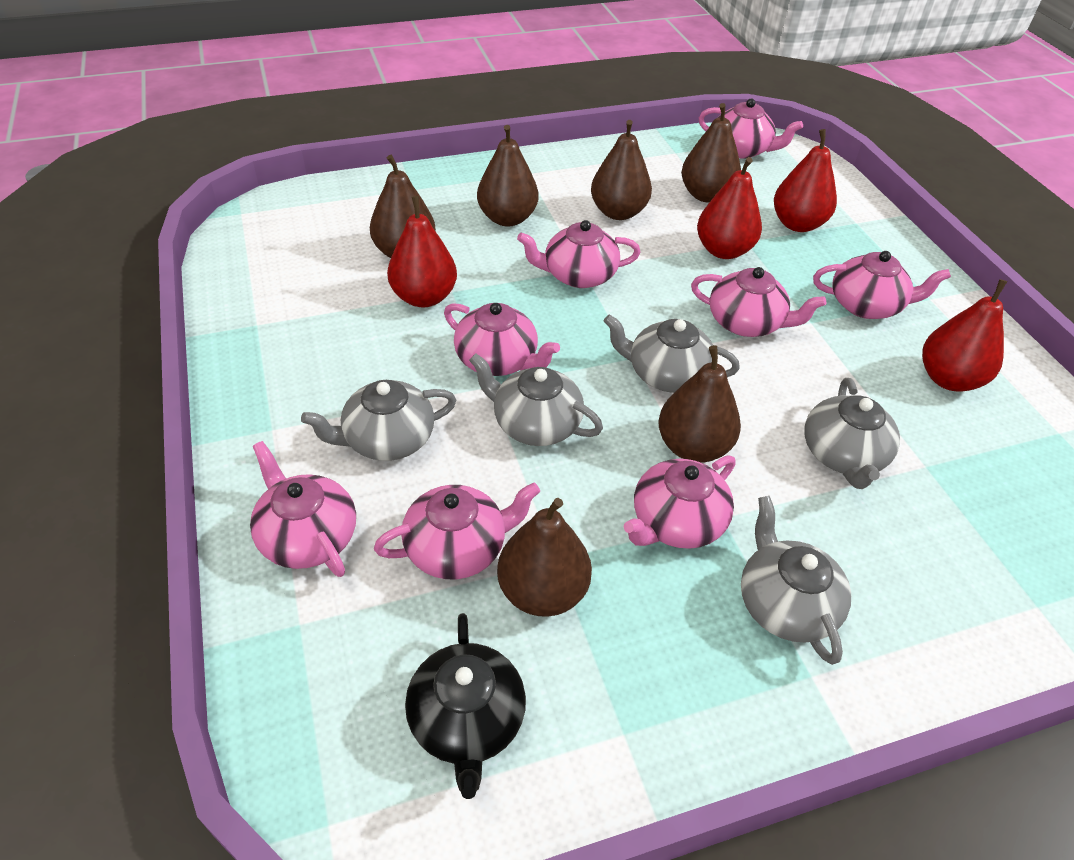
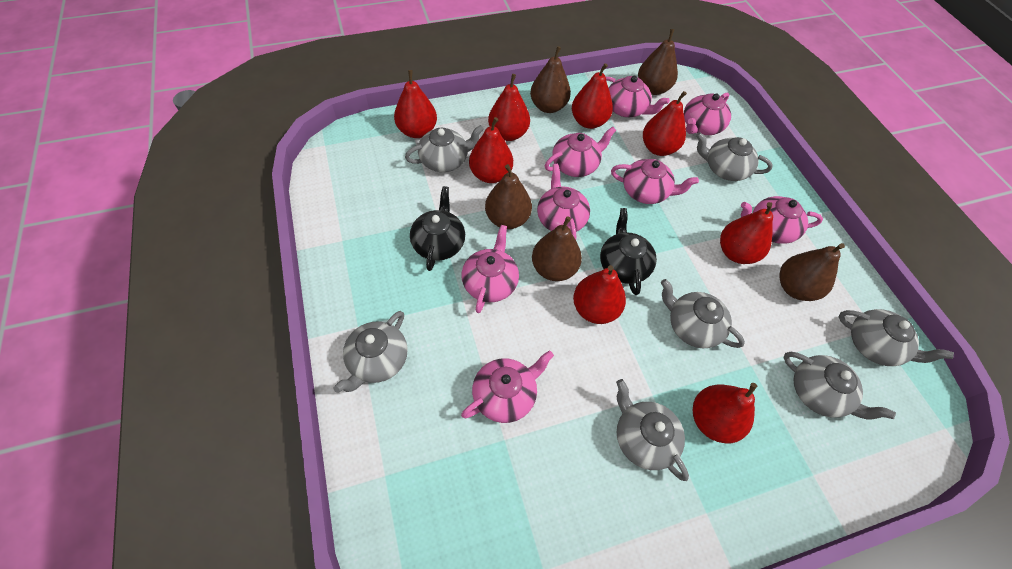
black teapot: 1 -> 2
brown pear: 6 -> 5
grey teapot: 5 -> 7
red pear: 4 -> 8

